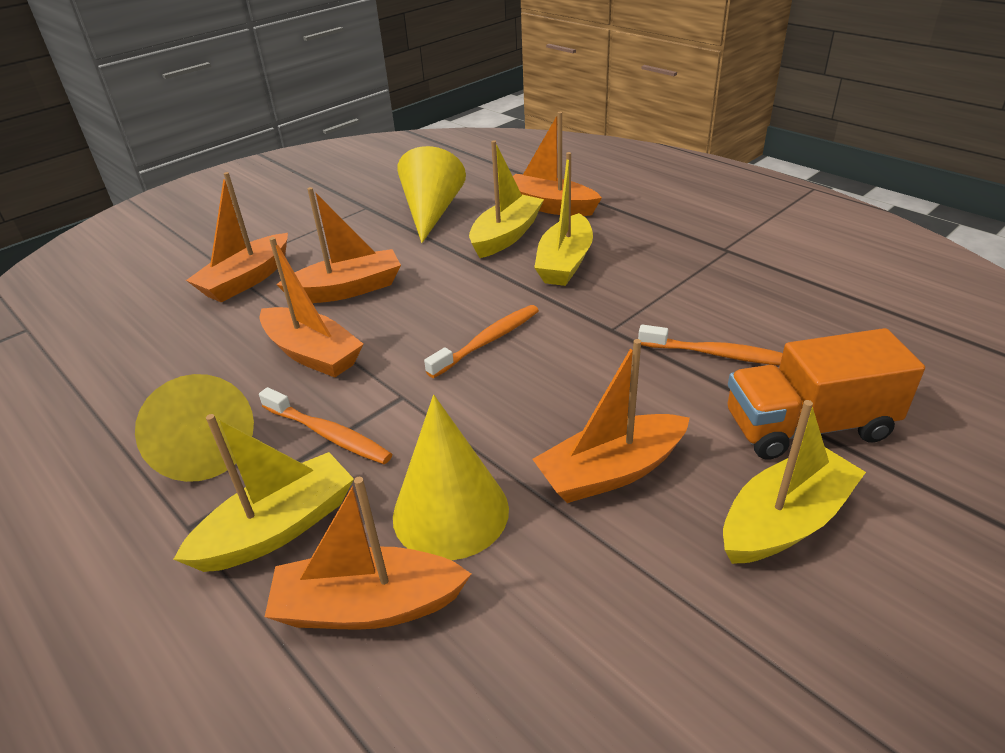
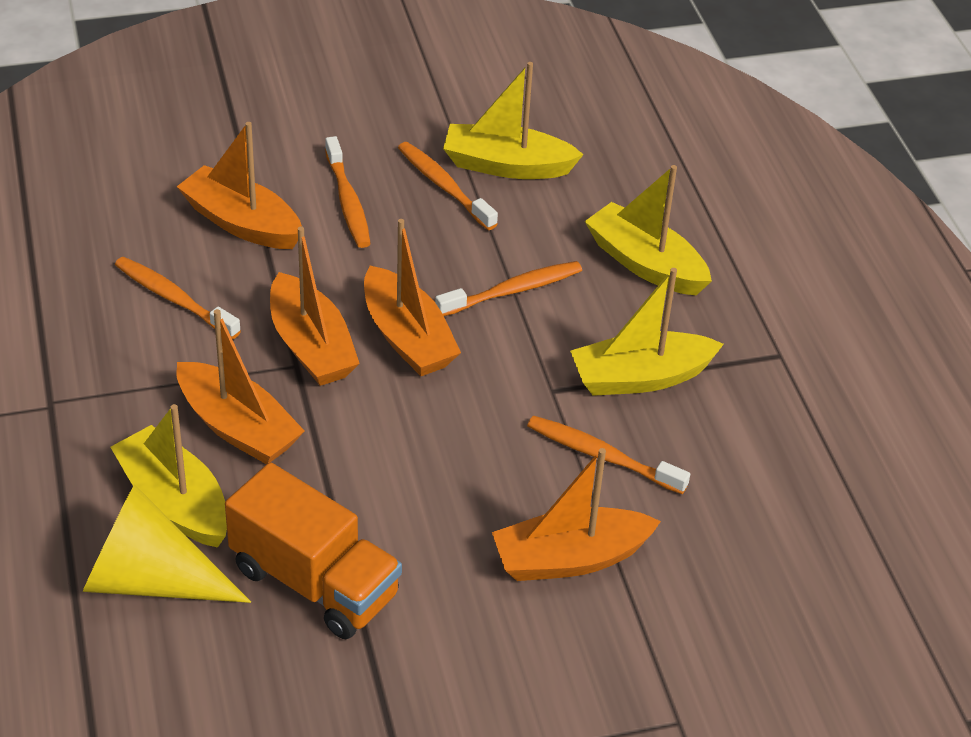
orange boat: 6 -> 5
orange toothbrush: 3 -> 5
yellow cone: 3 -> 1

